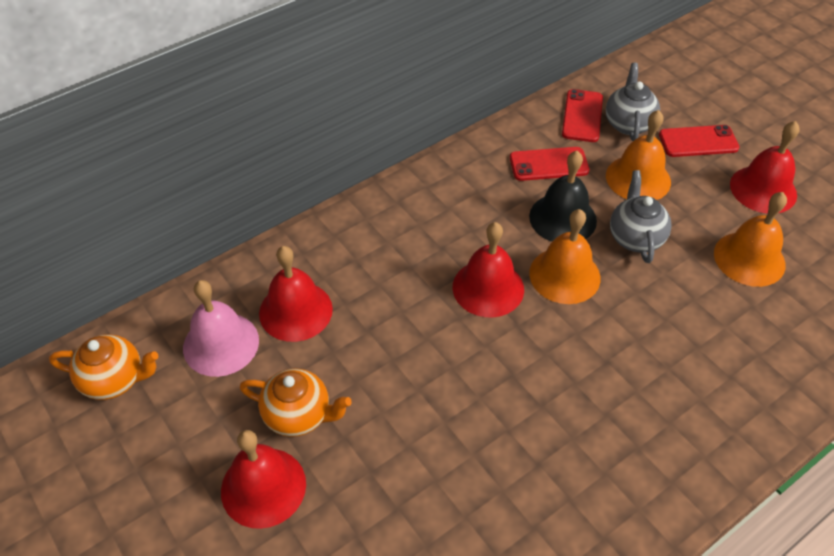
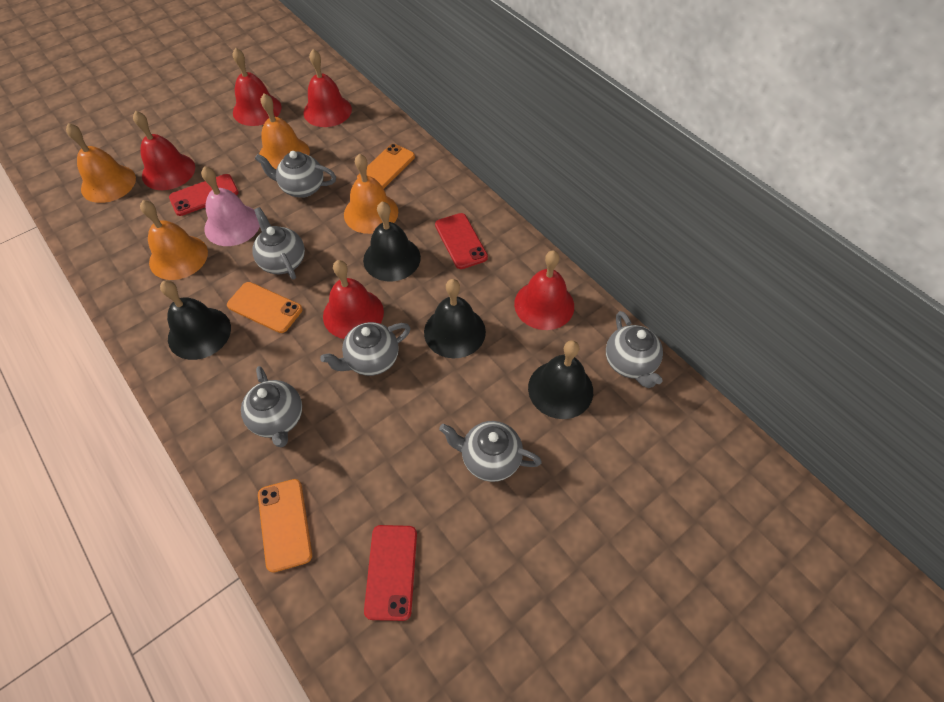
black bell: 1 -> 4
grey teapot: 2 -> 6
orange bell: 3 -> 4
orange phone: 0 -> 3
orange teapot: 2 -> 0
red bell: 4 -> 5

